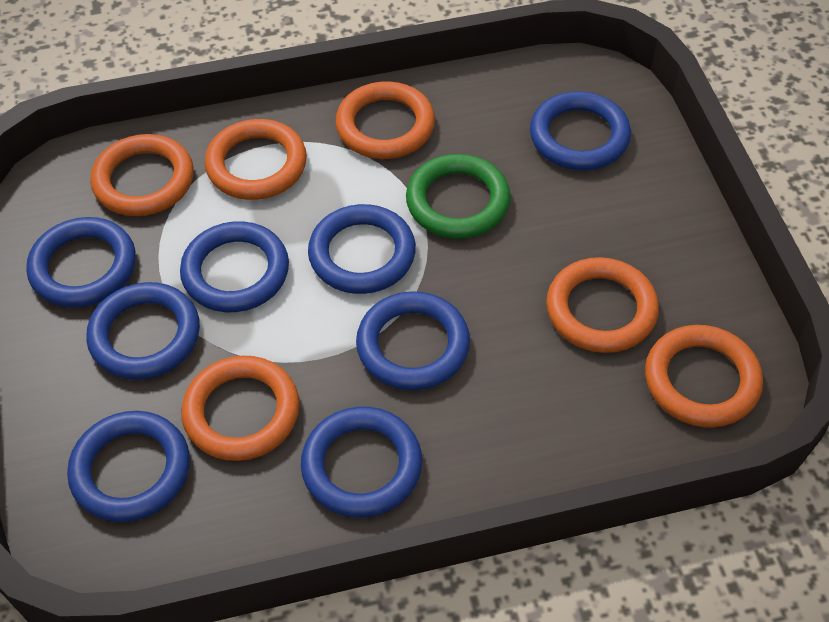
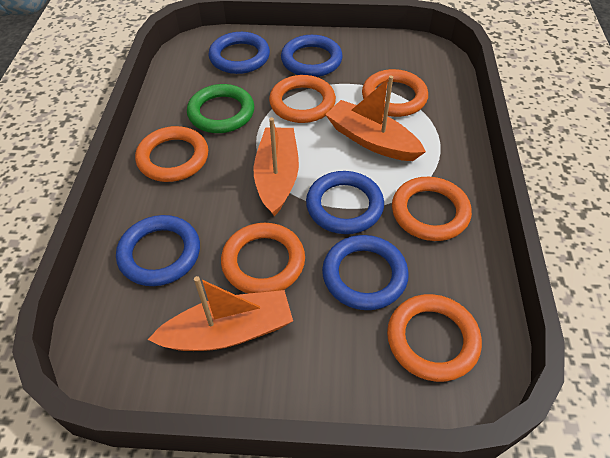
blue ring: 8 -> 5
orange boat: 0 -> 3

